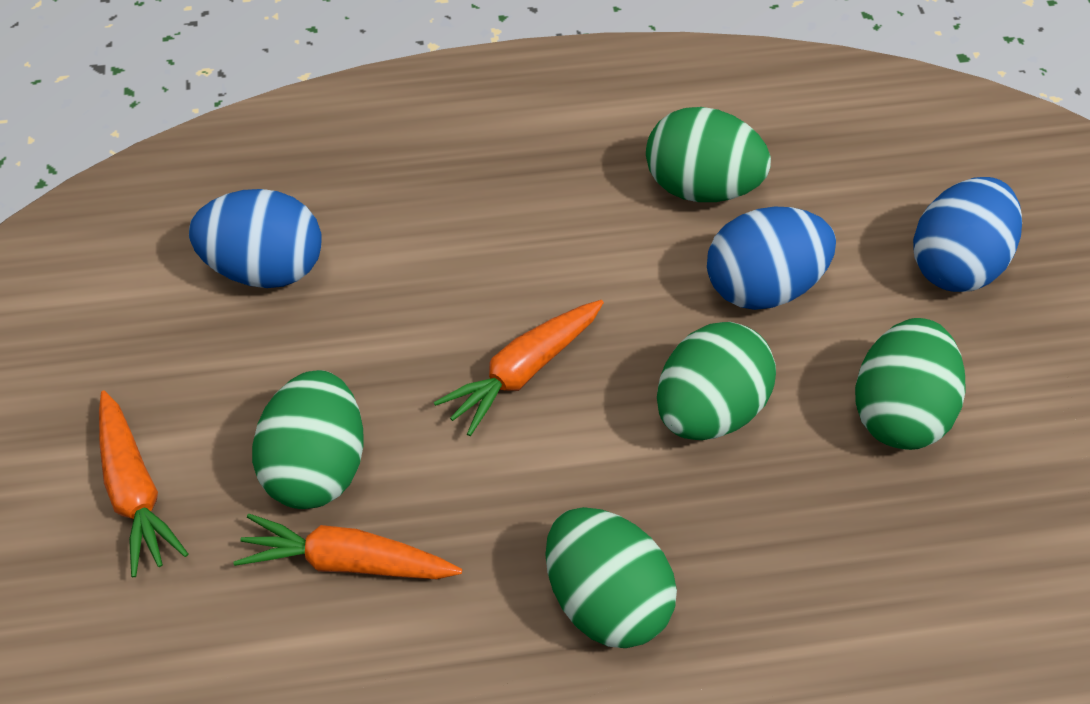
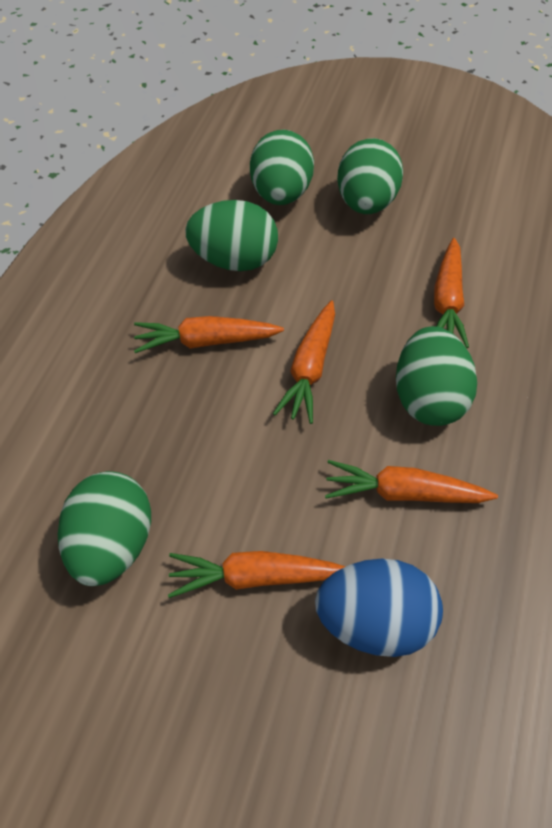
blue egg: 3 -> 1
orange carrot: 3 -> 5

